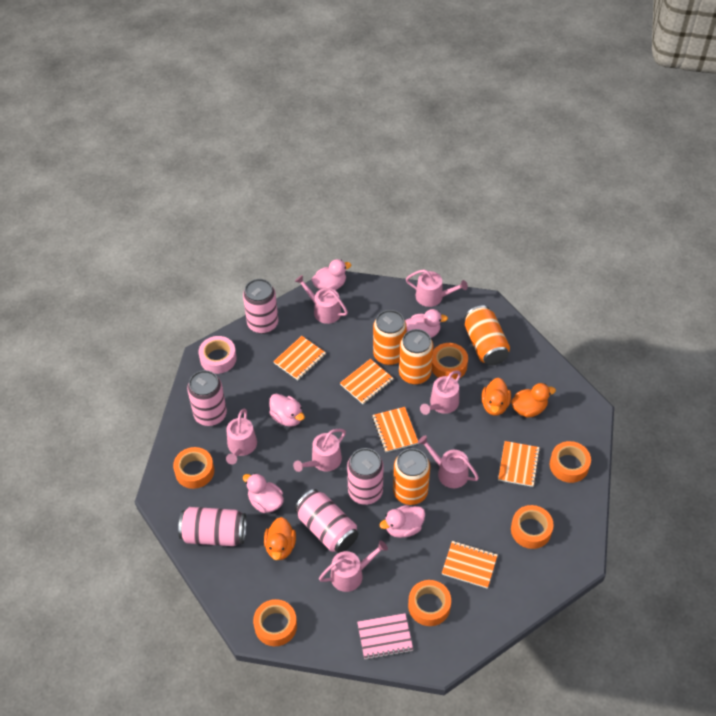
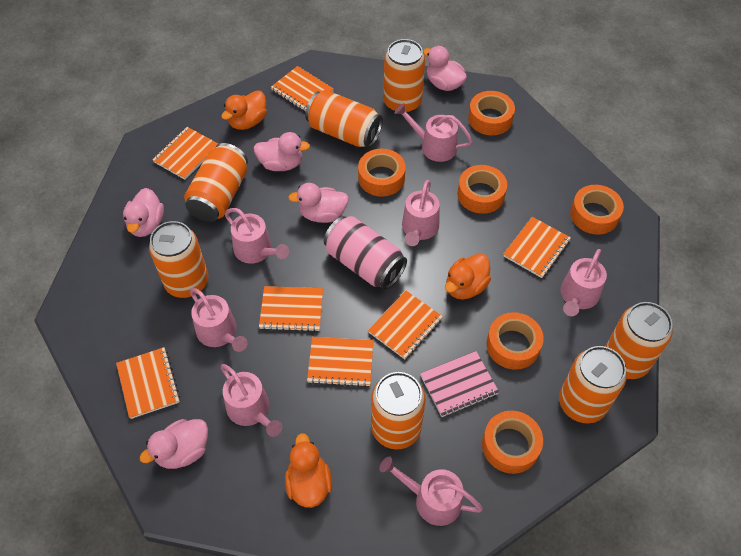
orange can: 4 -> 7
orange notebook: 5 -> 7
pink can: 5 -> 1
pink tape: 1 -> 0

